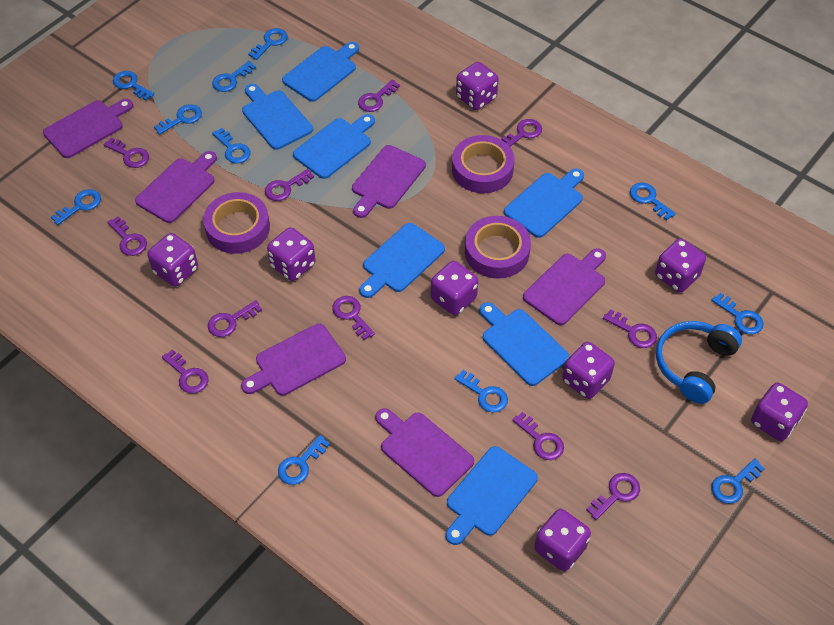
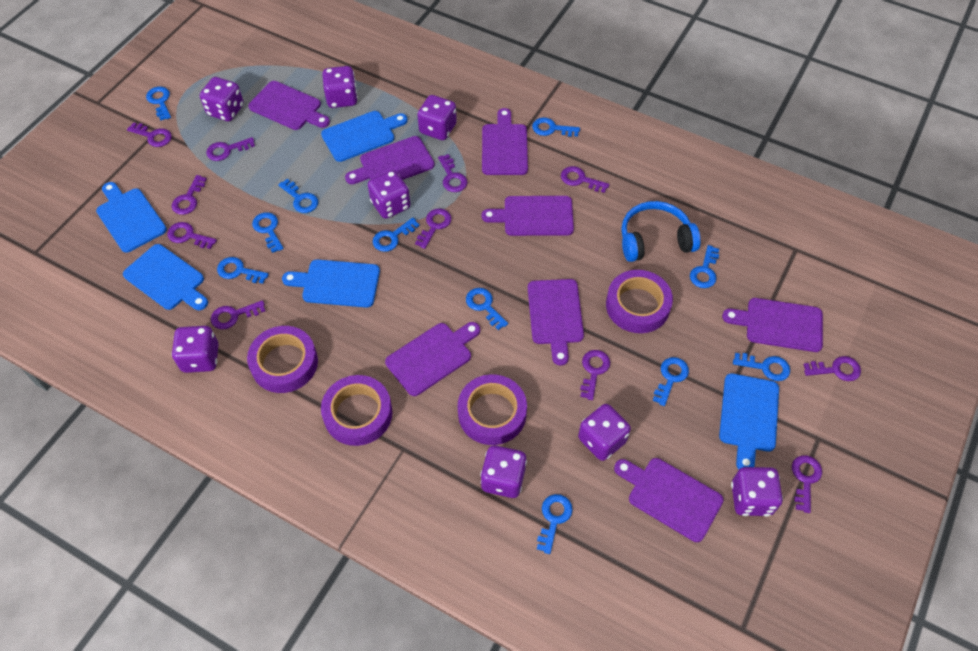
blue cutting board: 7 -> 5
purple cutting board: 6 -> 8
purple tape: 3 -> 4

